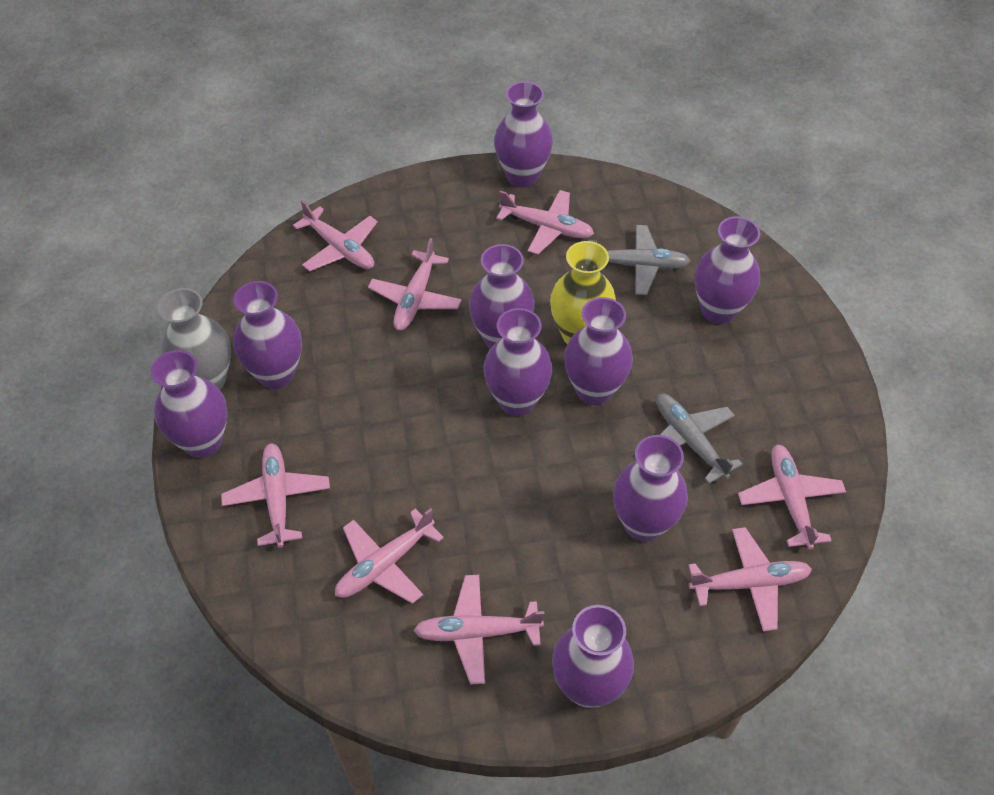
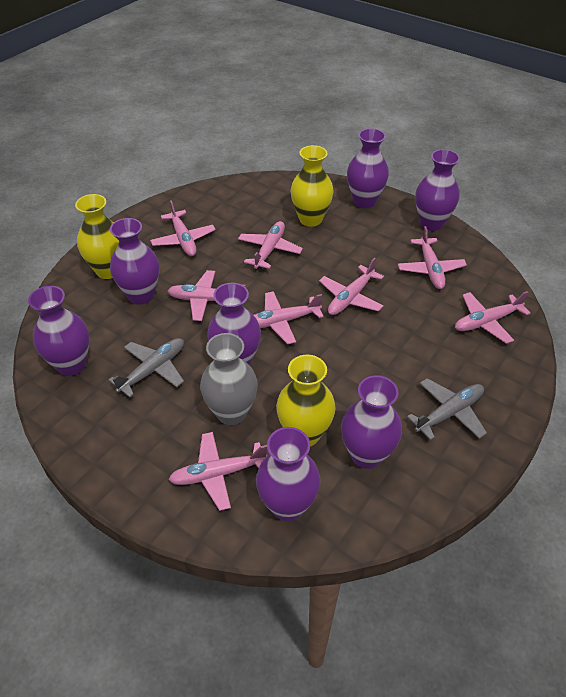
purple vase: 9 -> 7
yellow vase: 1 -> 3

